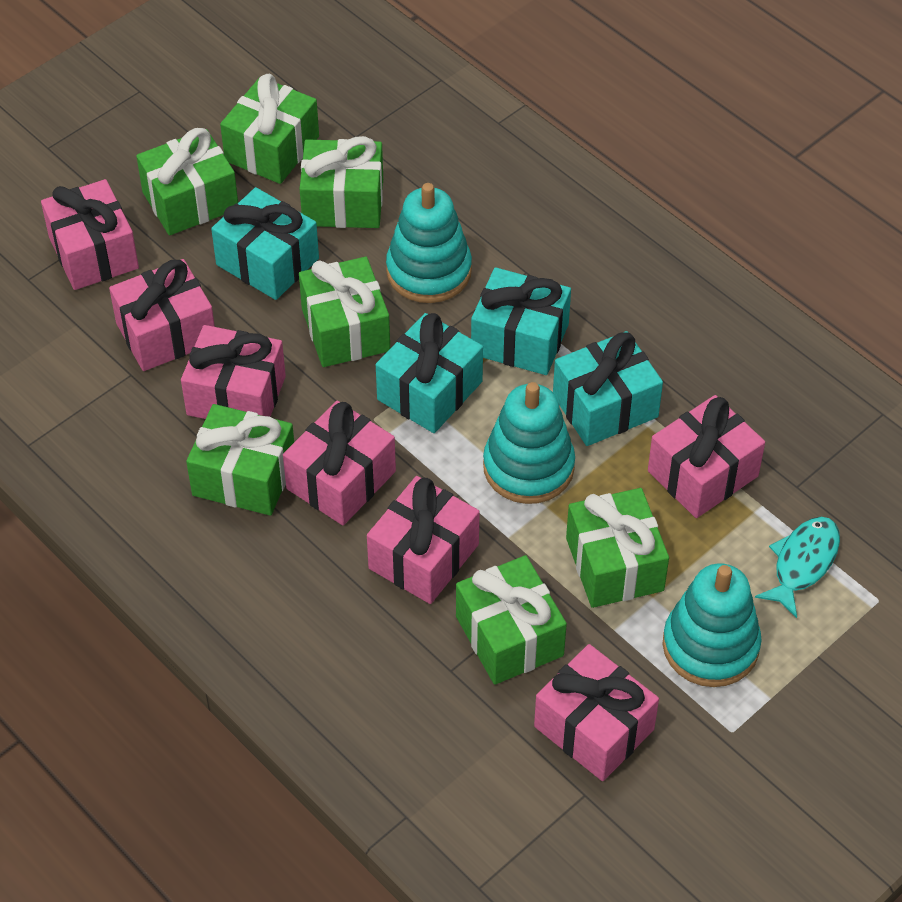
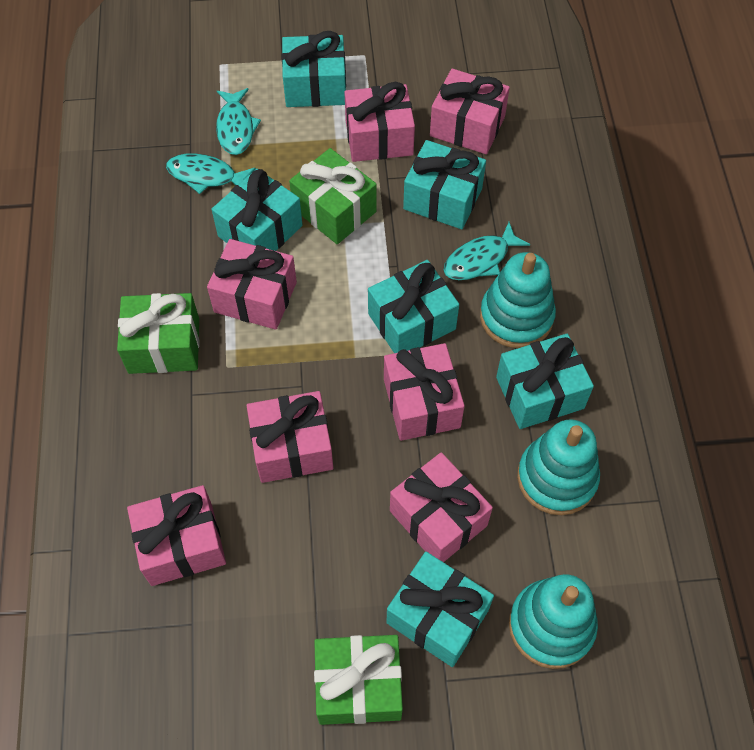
green gift: 7 -> 3
turquoise fish: 1 -> 3
turquoise gift: 4 -> 6

